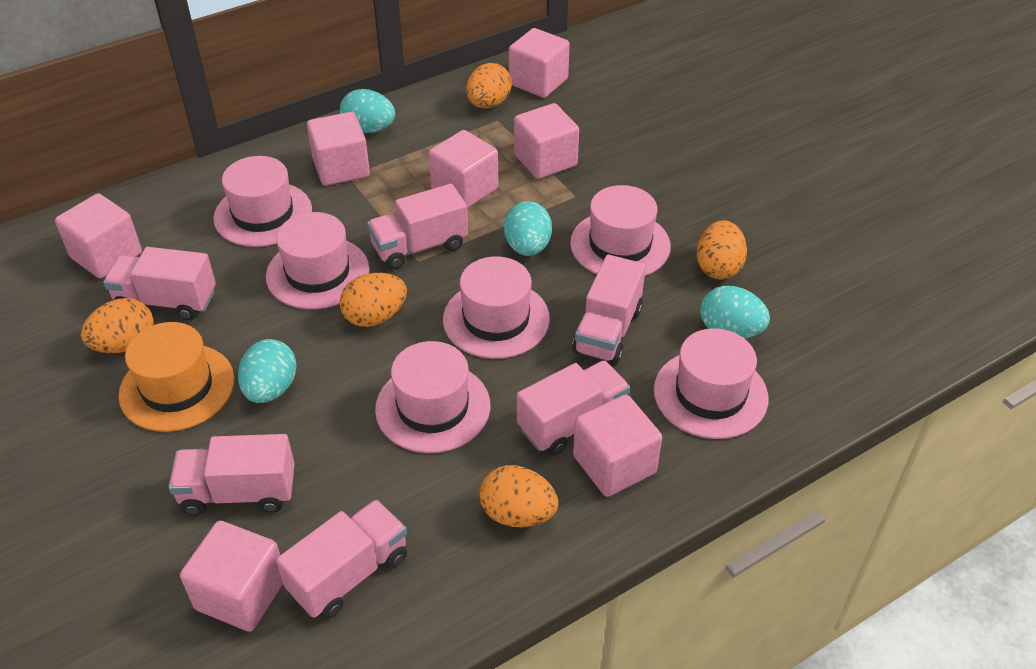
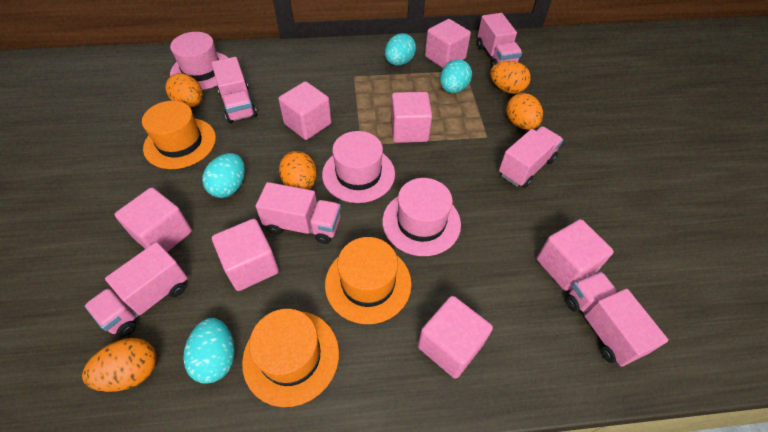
orange hat: 1 -> 3
pink hat: 6 -> 3

